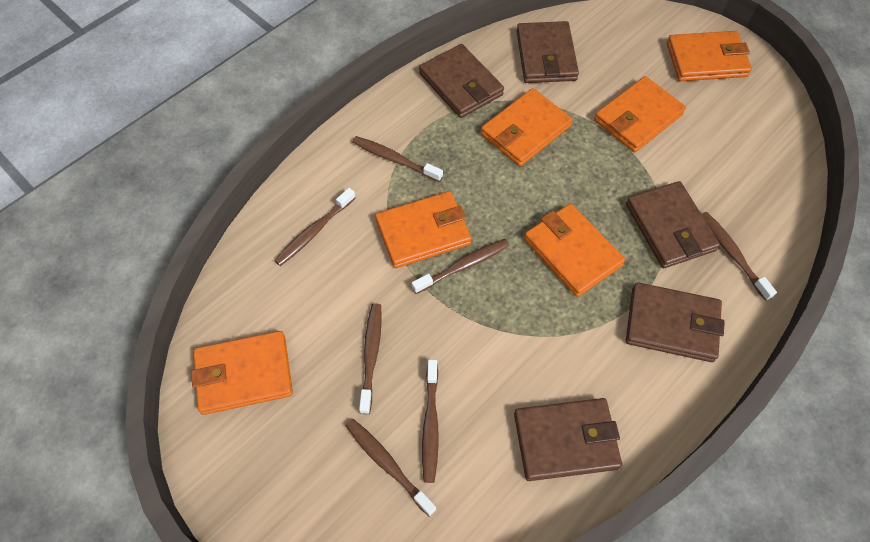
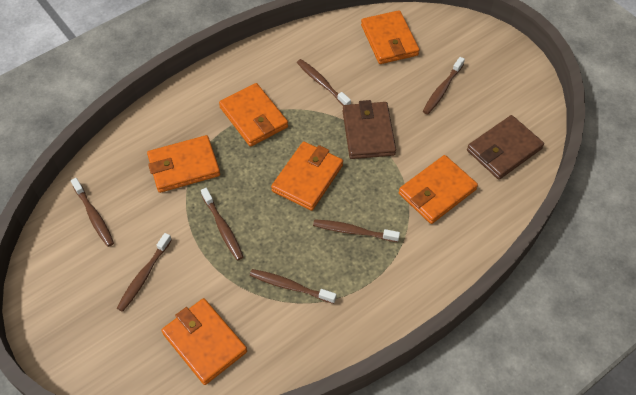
brown wallet: 5 -> 2

